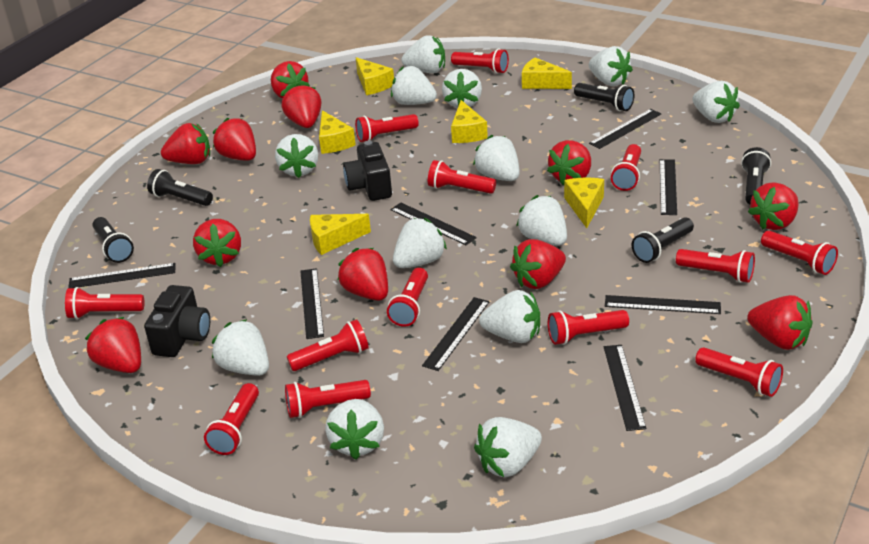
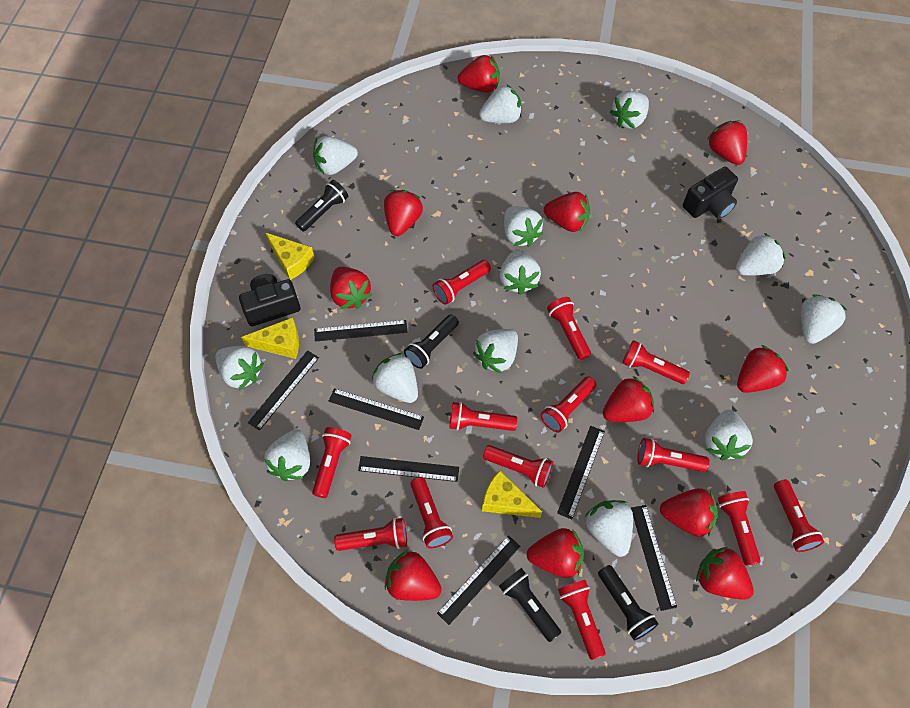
black flashlight: 5 -> 4
black ruler: 8 -> 7
yellow cheese: 6 -> 3

